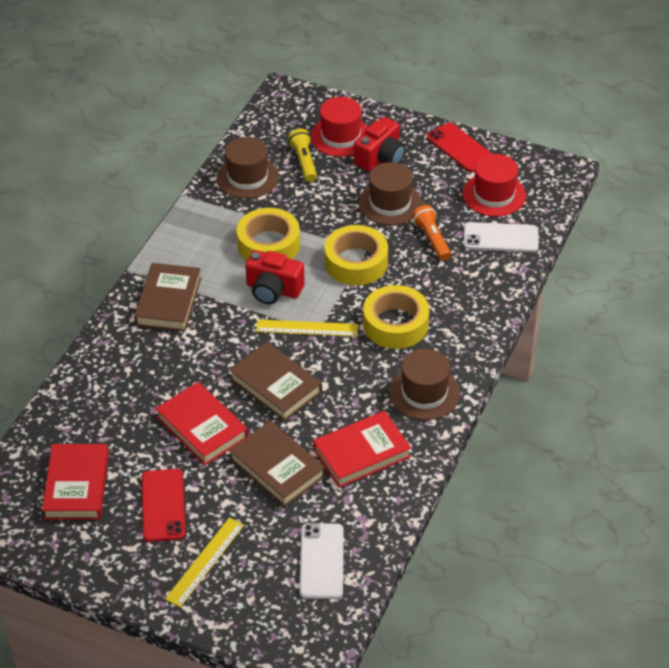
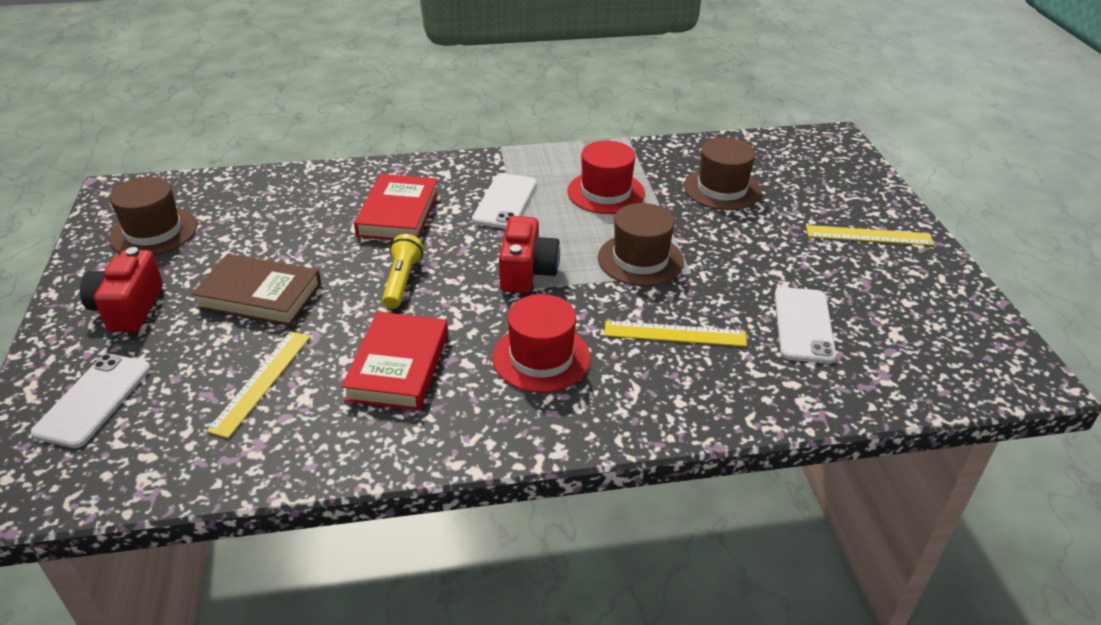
brown book: 3 -> 1
orange flashlight: 1 -> 0
red book: 3 -> 2
red phone: 2 -> 0
white phone: 2 -> 3
yellow ruler: 2 -> 3
yellow tape: 3 -> 0

